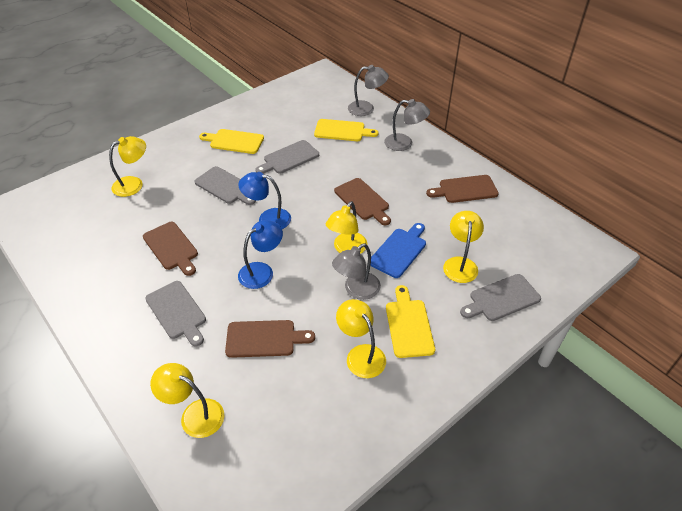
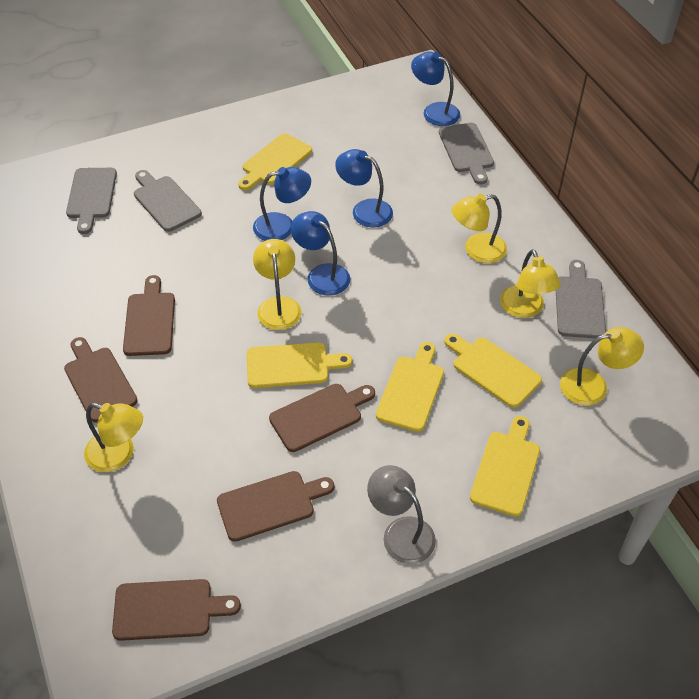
blue cutting board: 1 -> 0
blue lamp: 2 -> 4
brown cutting board: 4 -> 5
grey lamp: 3 -> 1
yellow cutting board: 3 -> 5

